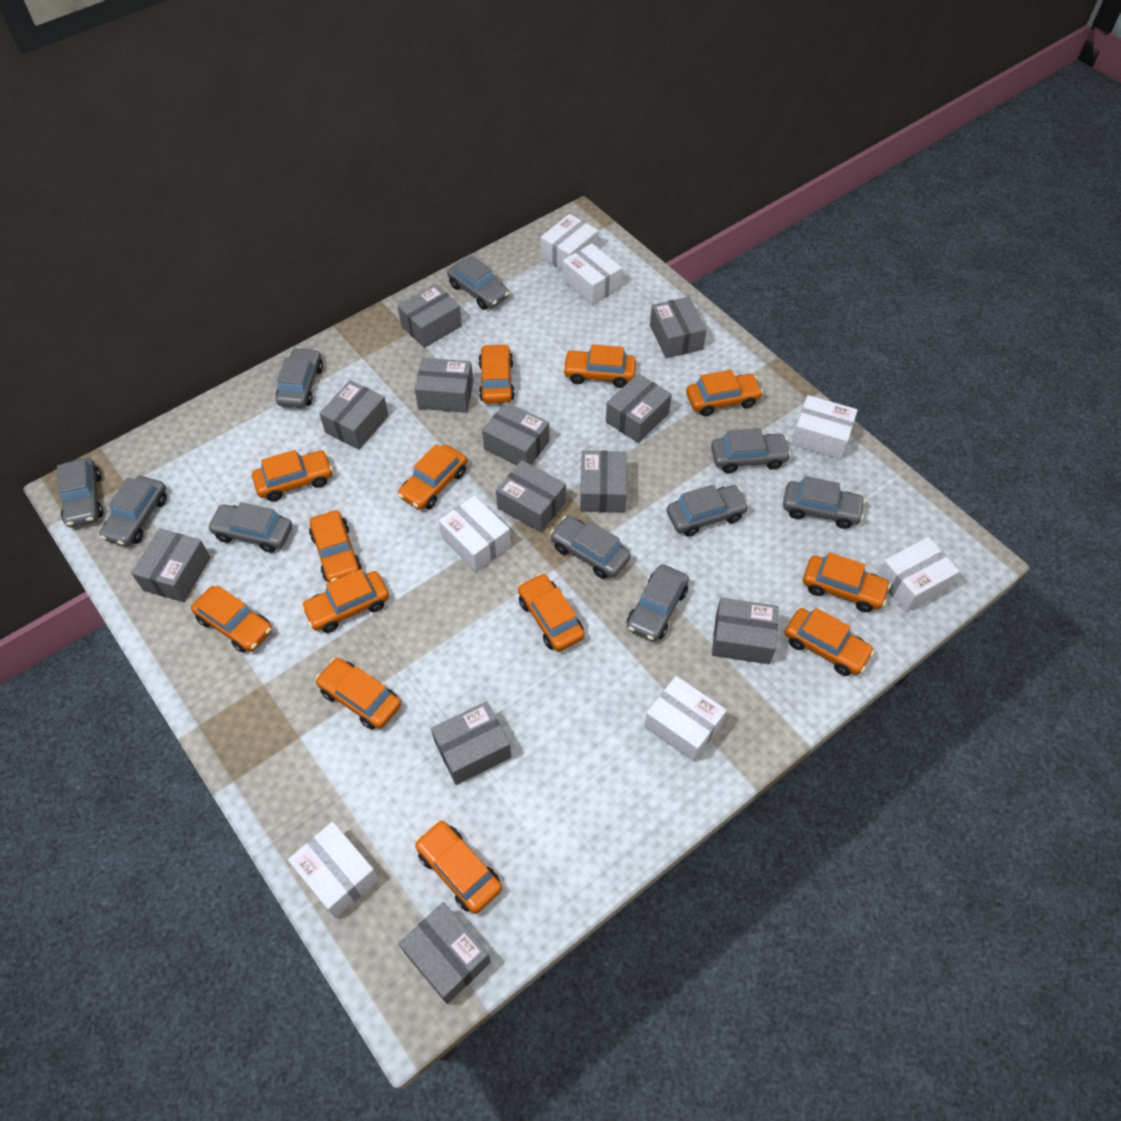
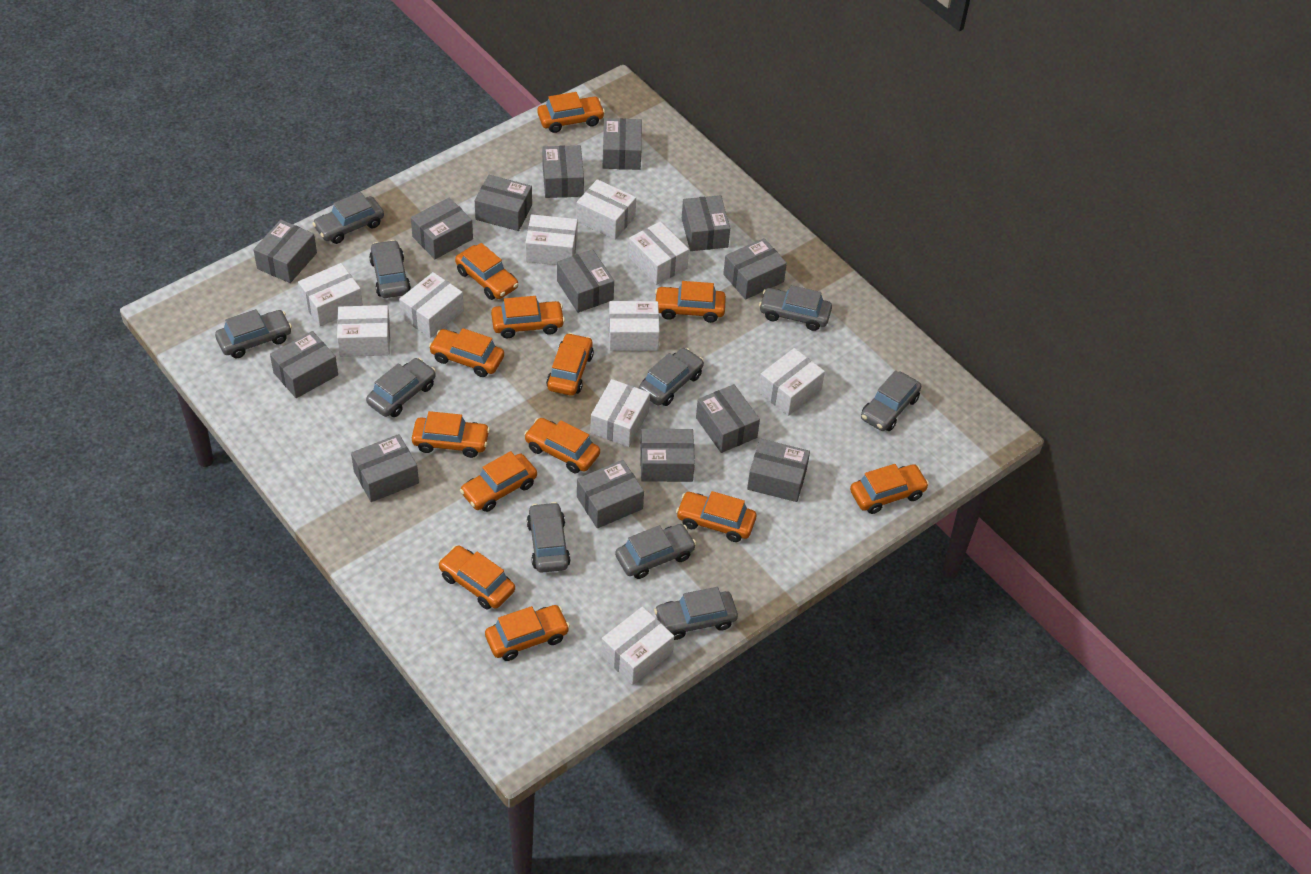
grey box: 12 -> 14
white box: 7 -> 10

